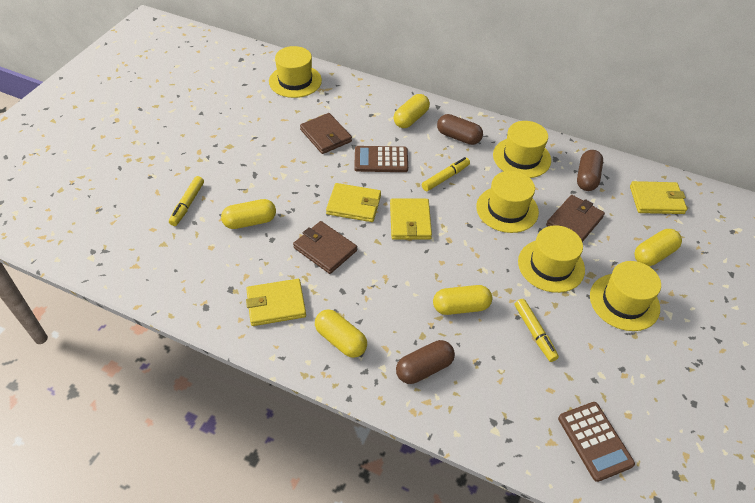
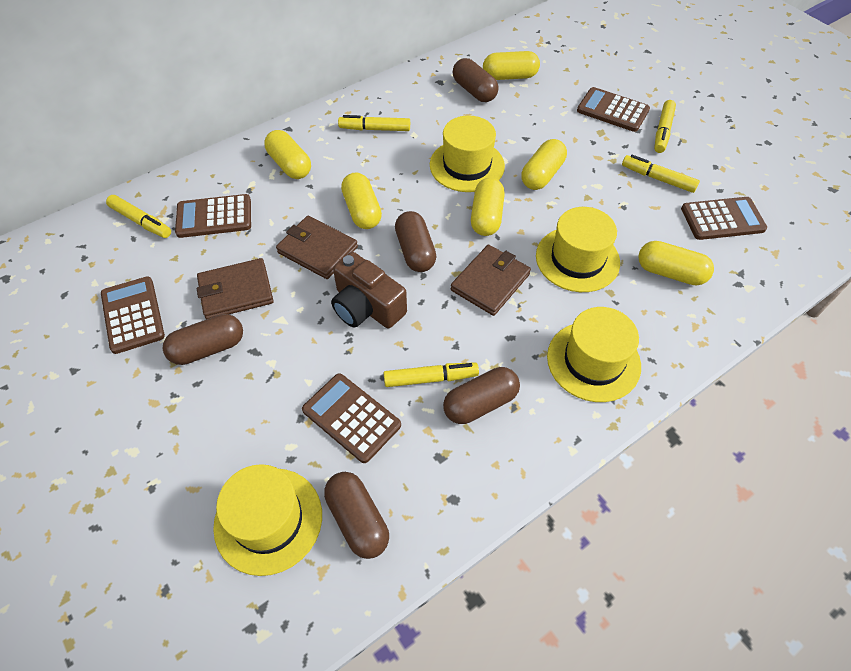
brown calculator: 2 -> 5
brown camera: 0 -> 1
brown capsule: 3 -> 5
yellow capsule: 5 -> 6
yellow hat: 5 -> 4
yellow marker: 3 -> 5
yellow wallet: 4 -> 0

